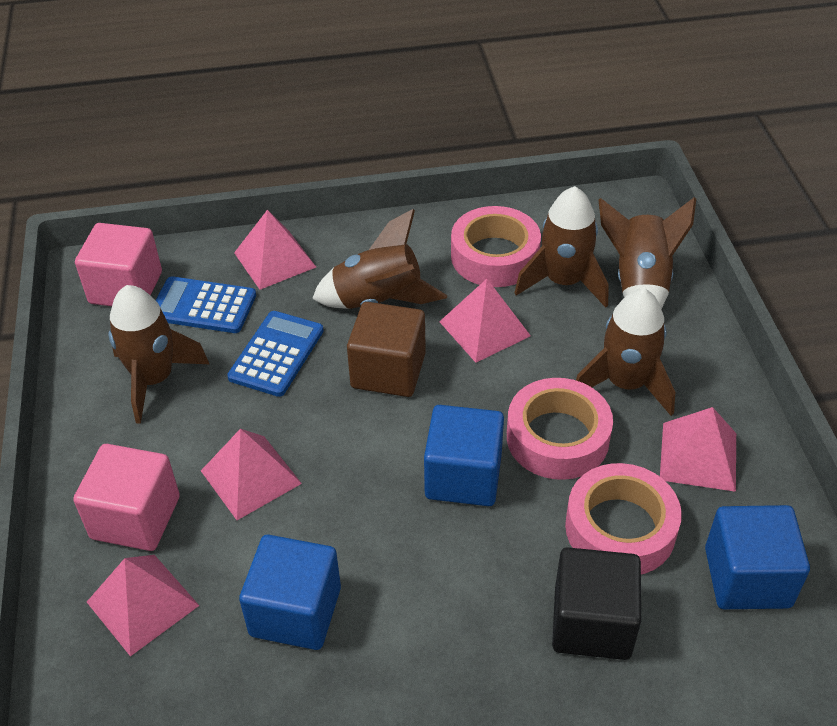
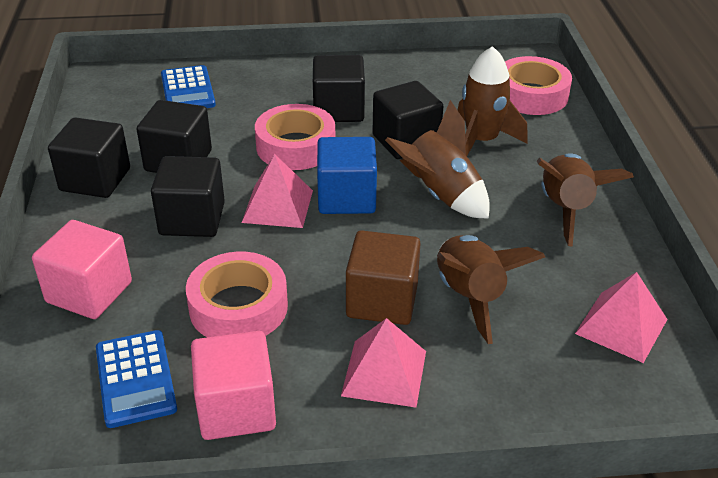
black cube: 1 -> 5
blue cube: 3 -> 1
brown rocket: 5 -> 4
pink pyramid: 5 -> 3

